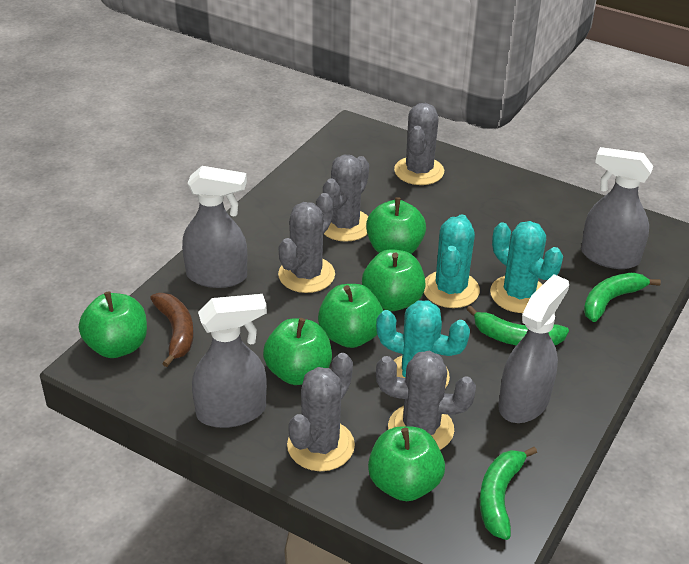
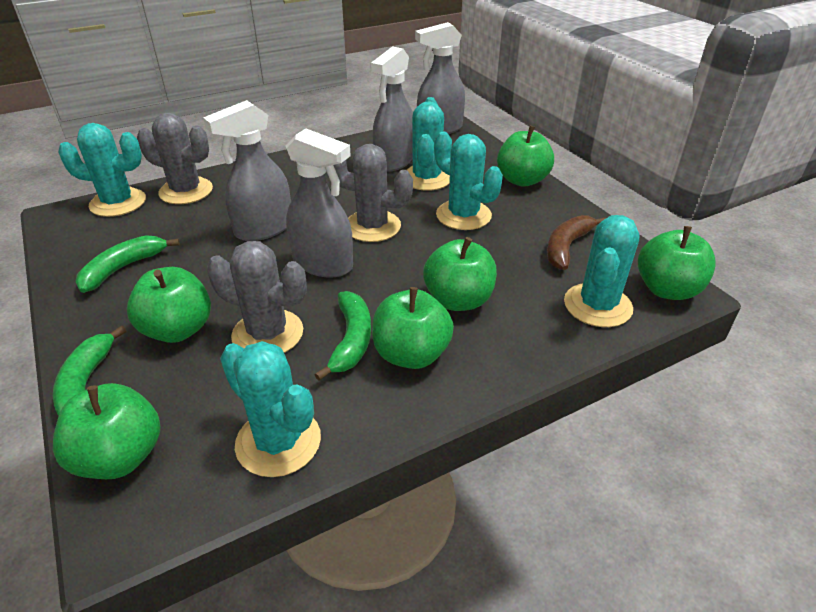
grey cactus: 5 -> 3
turquoise cactus: 3 -> 5

